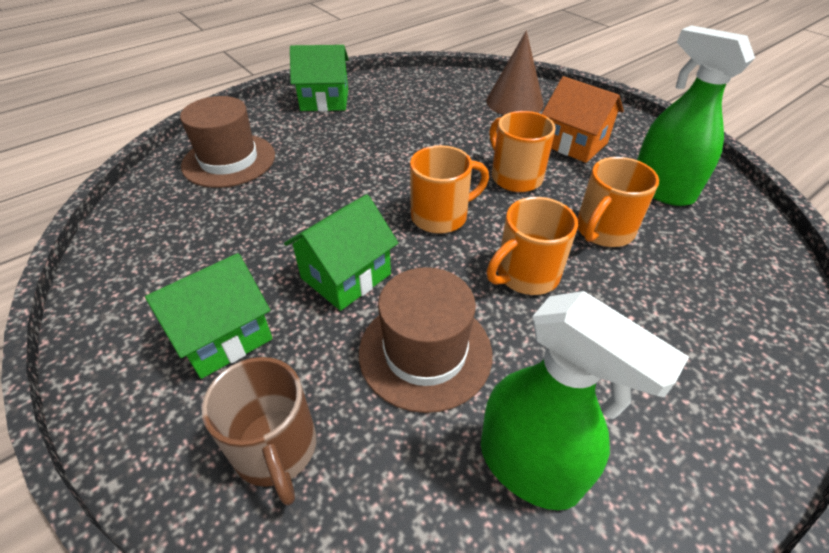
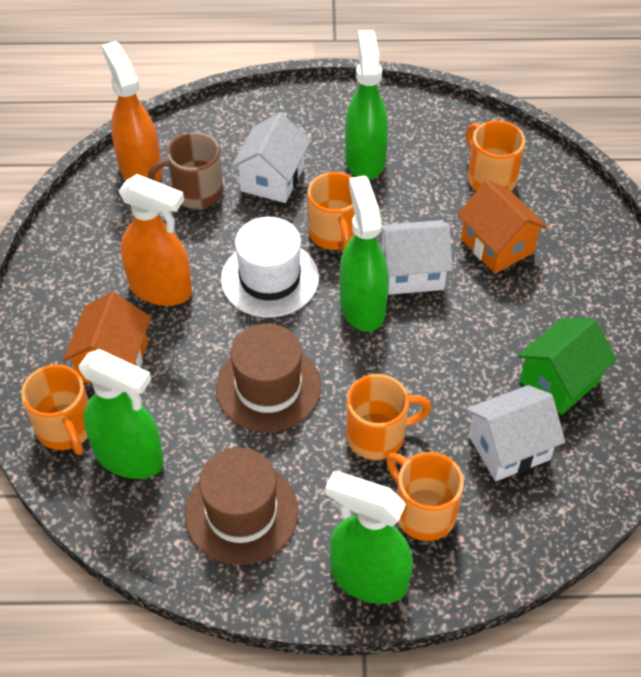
brown cone: 1 -> 0
green house: 3 -> 1
green spray bottle: 2 -> 4
orange house: 1 -> 2
orange mug: 4 -> 5
orange spray bottle: 0 -> 2
white hat: 0 -> 1
white house: 0 -> 3

